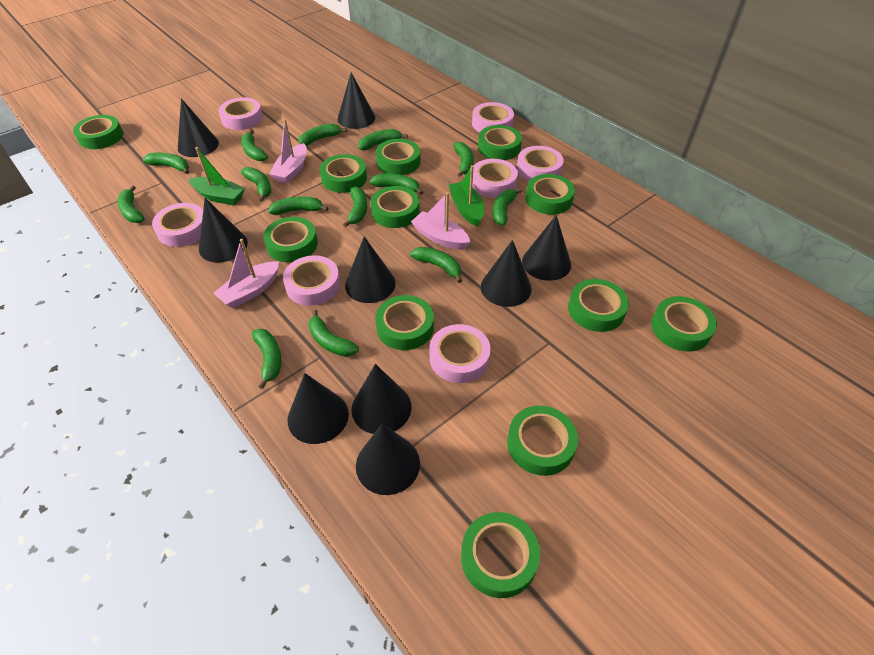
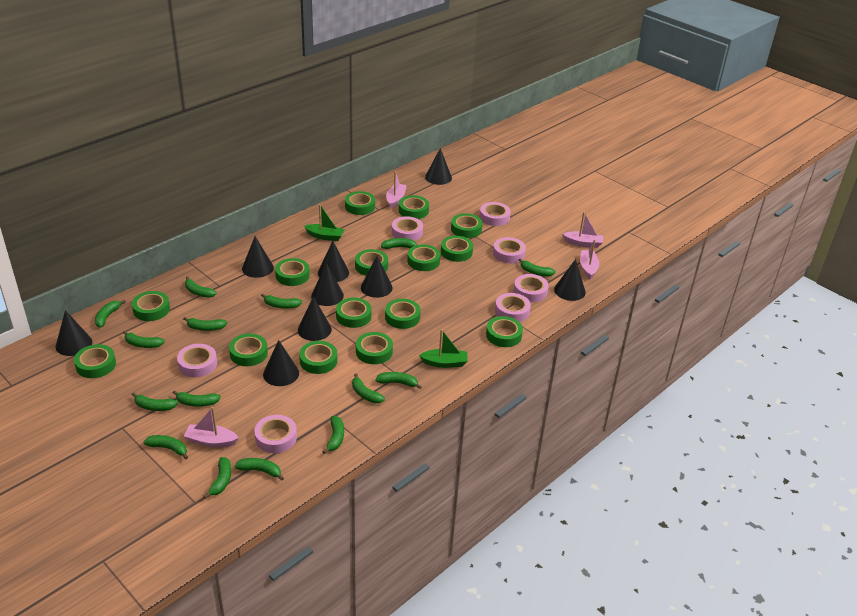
green banana: 14 -> 15
green tape: 12 -> 15
pink boat: 3 -> 4

